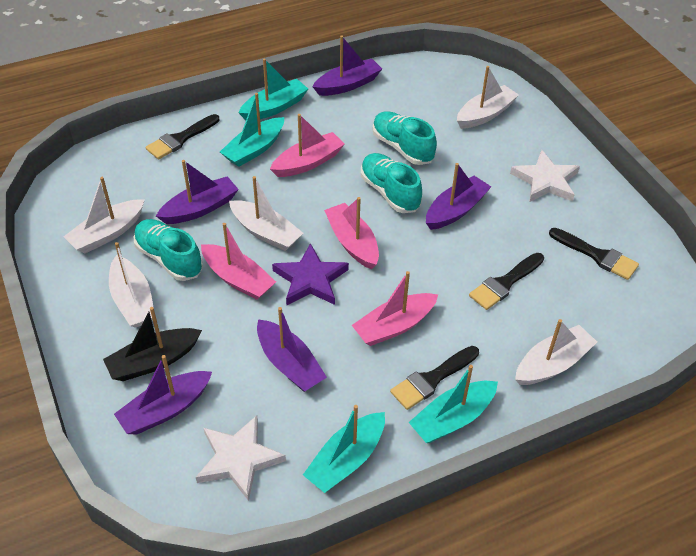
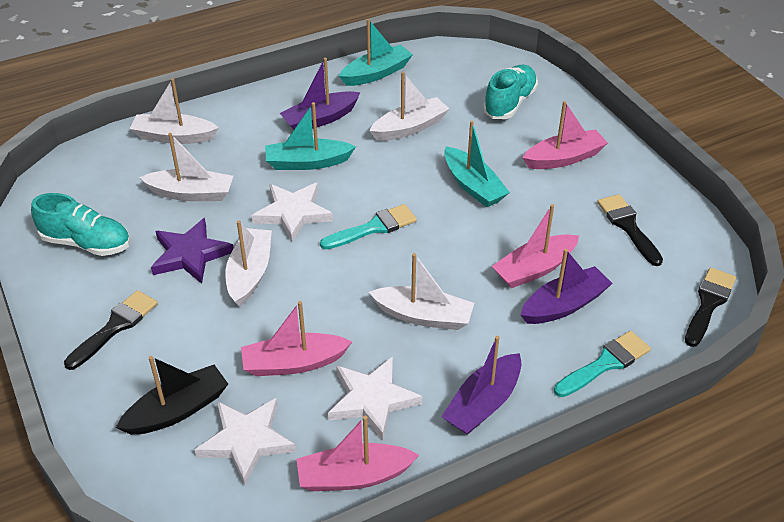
black brush: 4 -> 3
purple boat: 5 -> 3
turquoise boat: 4 -> 3
turquoise brush: 0 -> 2
turquoise shoe: 3 -> 2
white star: 2 -> 3

